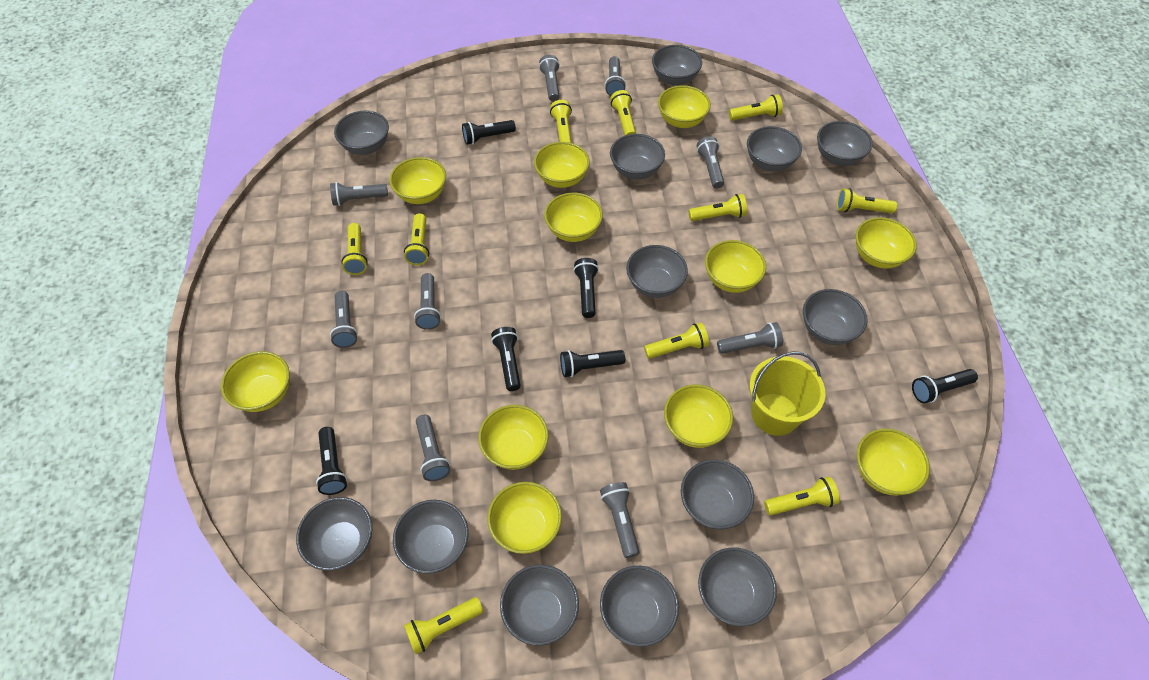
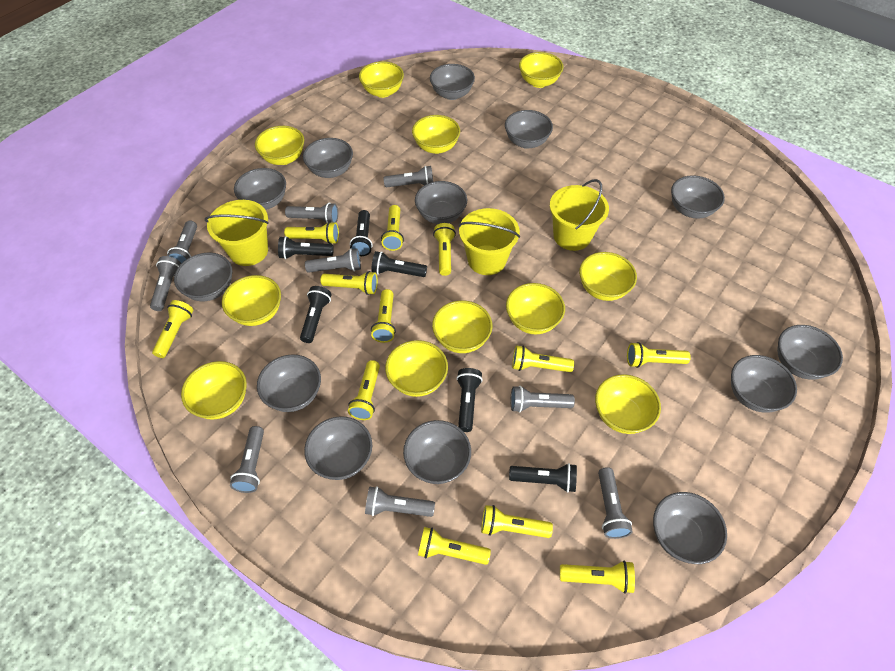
yellow bucket: 1 -> 3
yellow flashlight: 10 -> 12

